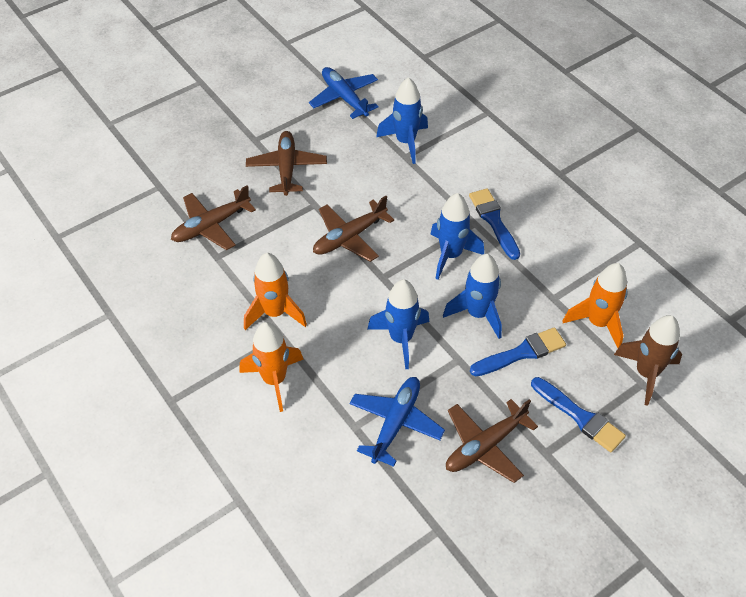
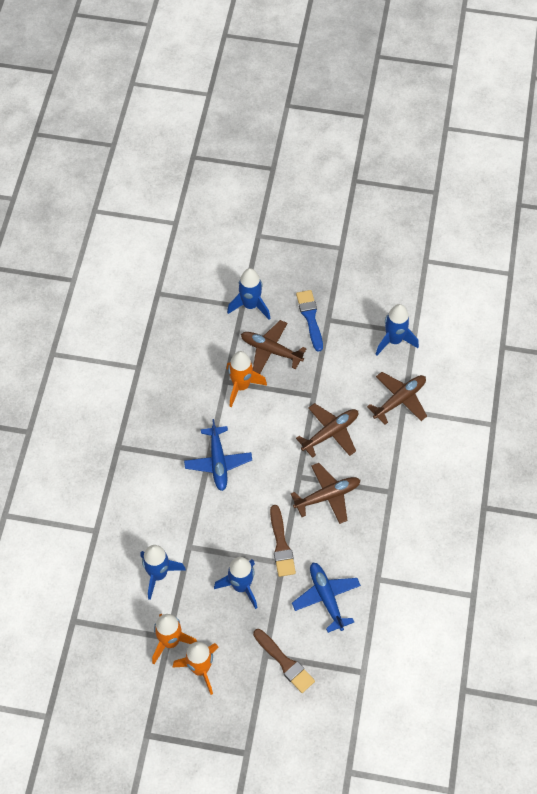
blue brush: 3 -> 1
brown brush: 0 -> 2
brown rocket: 1 -> 0

